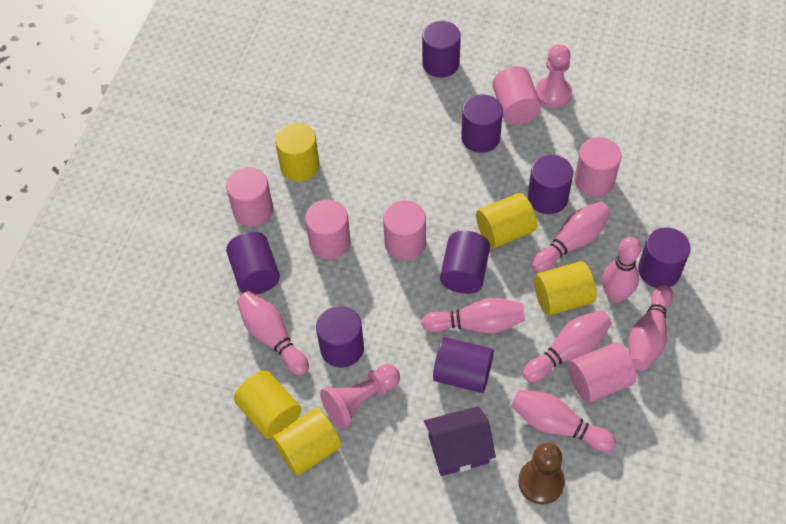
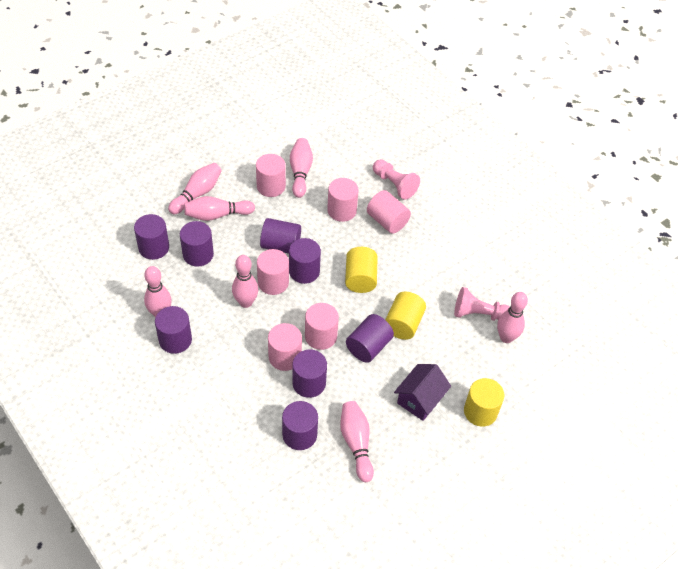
brown pawn: 1 -> 0
yellow cylinder: 5 -> 3

